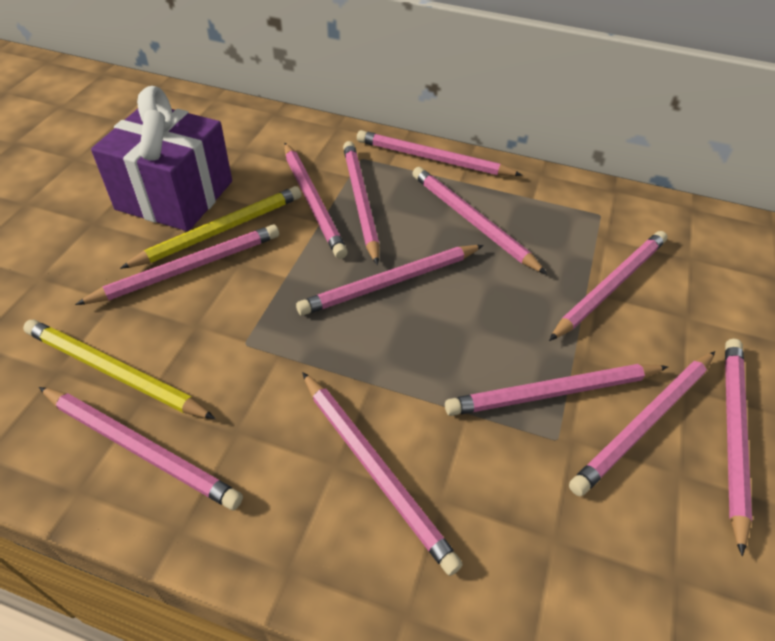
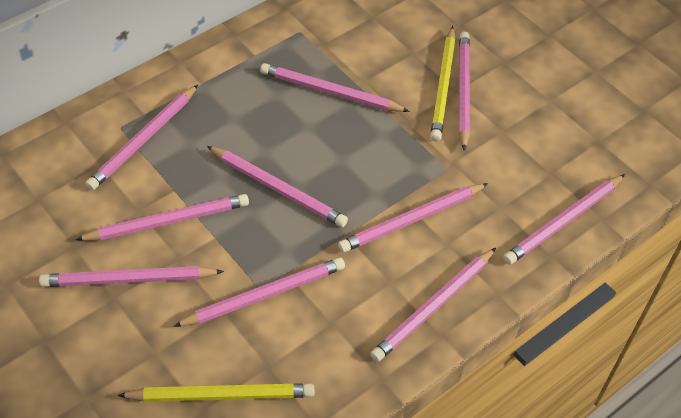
pink pencil: 12 -> 10
purple gift: 1 -> 0

